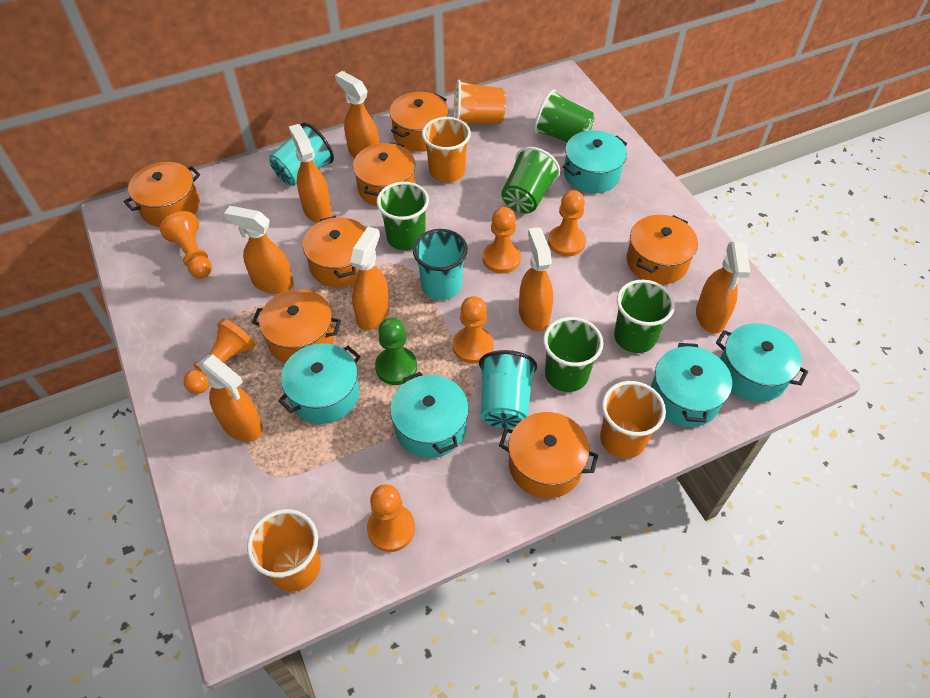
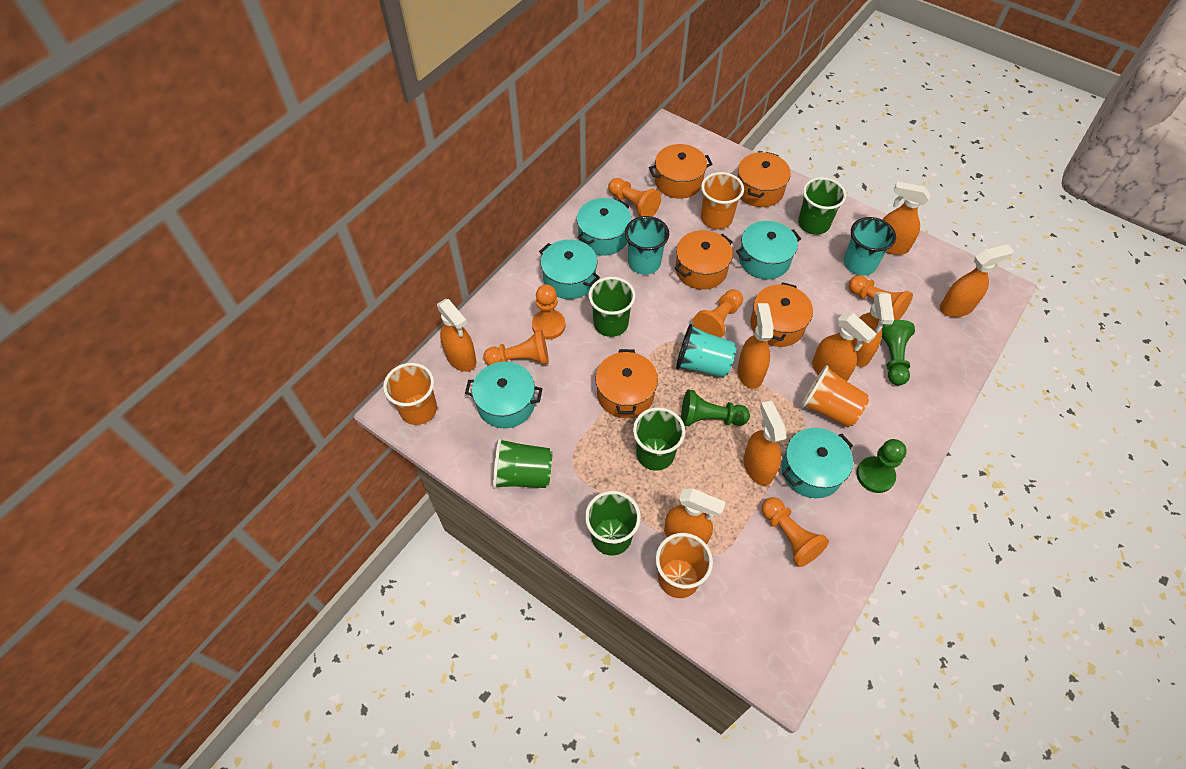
green pawn: 1 -> 3
orange pot: 7 -> 5
orange spray bottle: 7 -> 8

